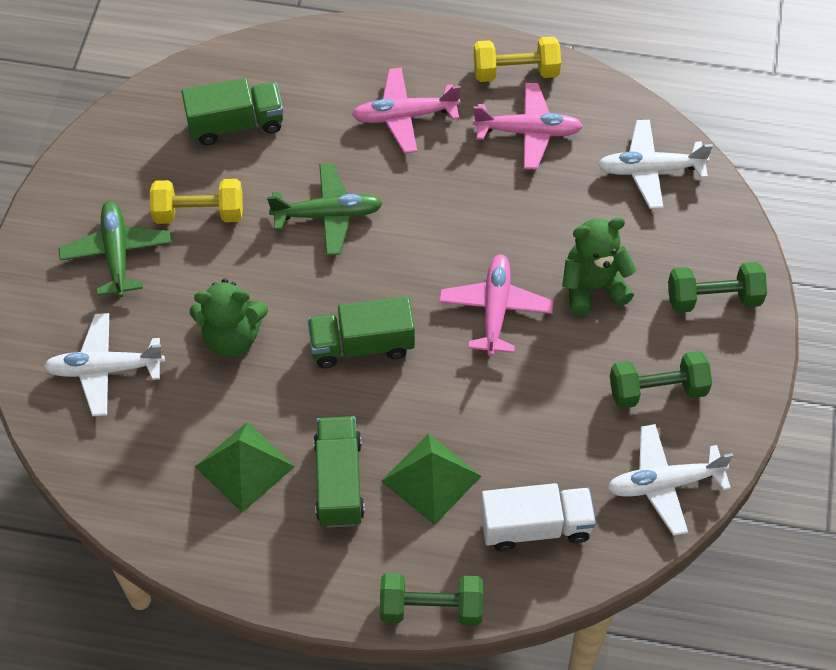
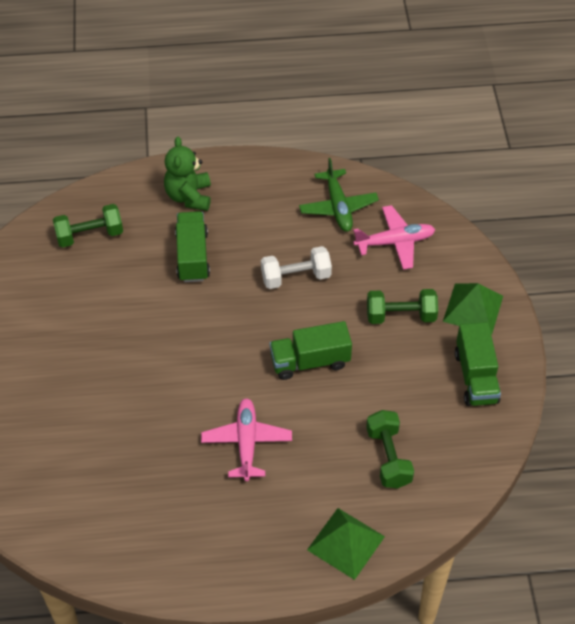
green plane: 2 -> 1
green teddy bear: 2 -> 1
pink plane: 3 -> 2
white dumbbell: 0 -> 1
white plane: 3 -> 0
white truck: 1 -> 0
yellow dumbbell: 2 -> 0

